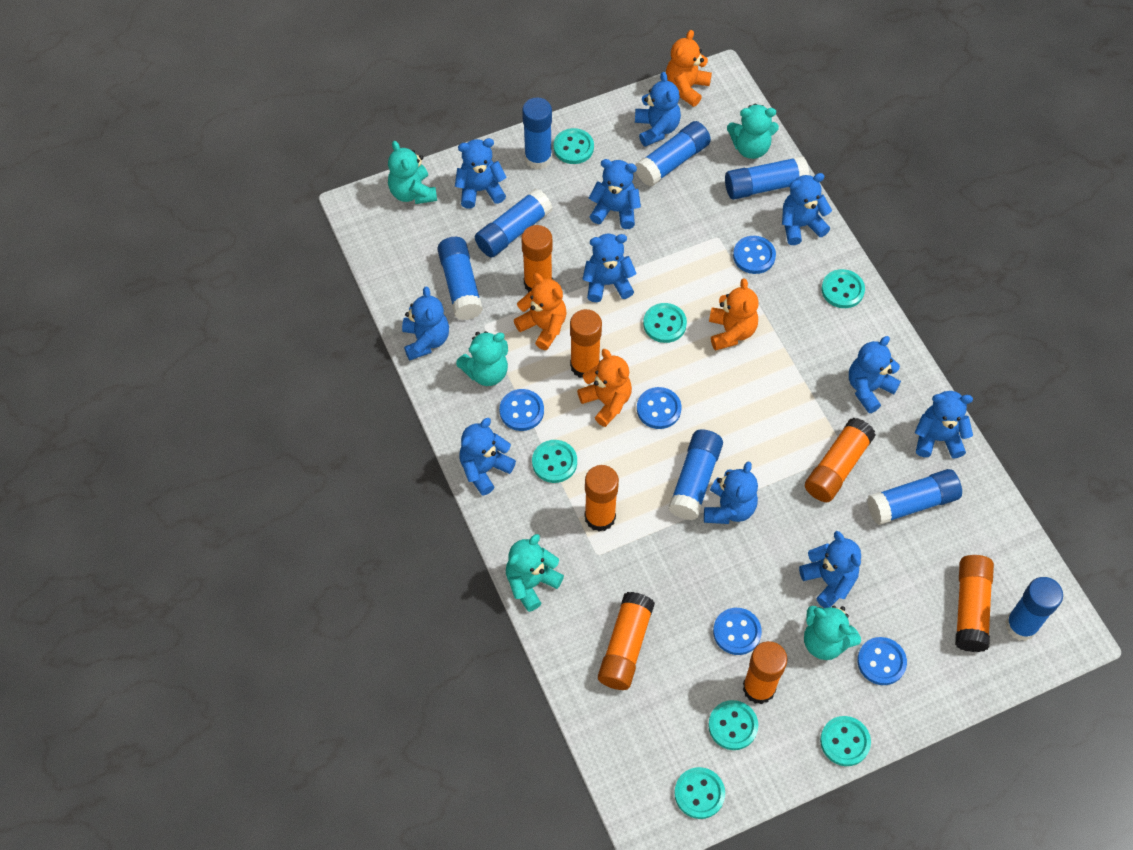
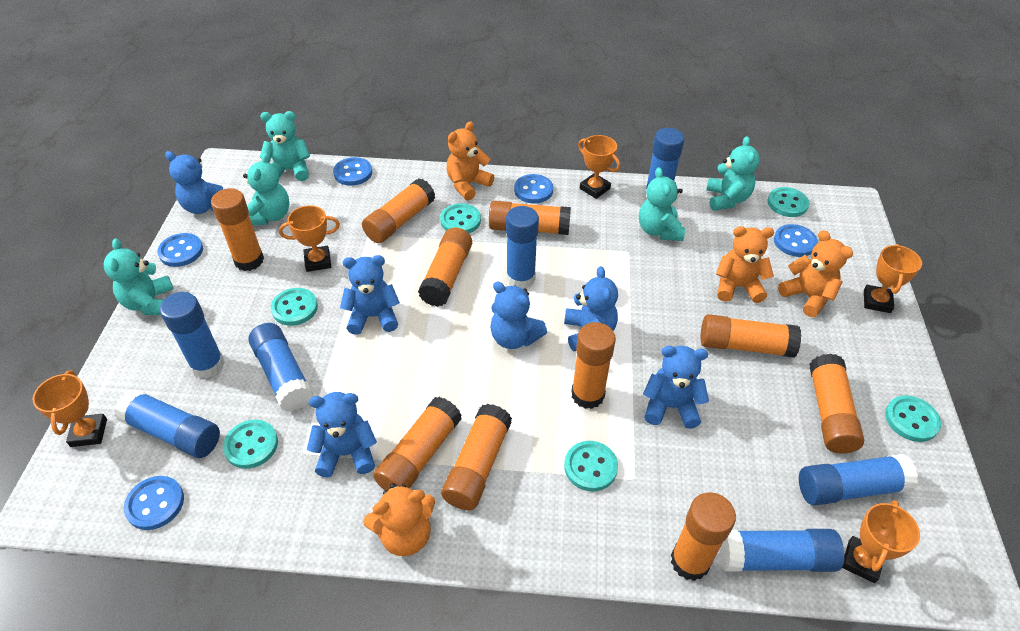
blue glue stick: 8 -> 7
blue teddy bear: 11 -> 6
orange glue stick: 7 -> 10
orange trophy: 0 -> 5
turquoise button: 7 -> 6

